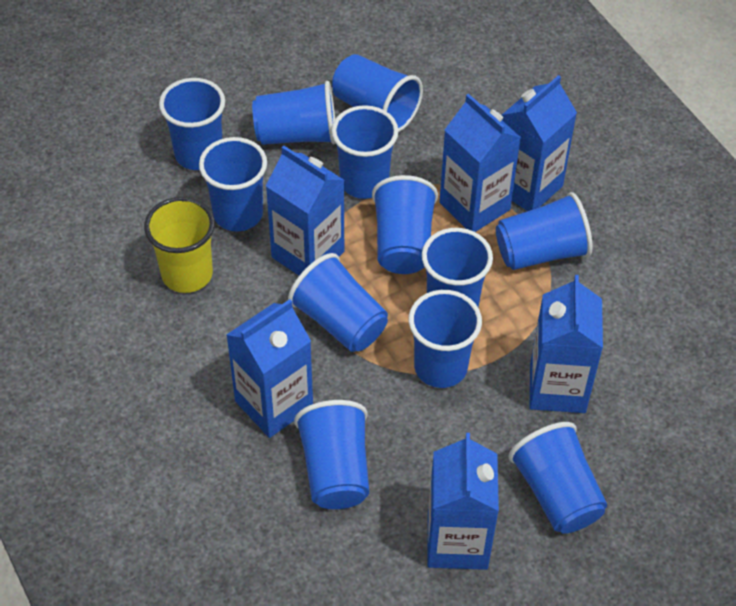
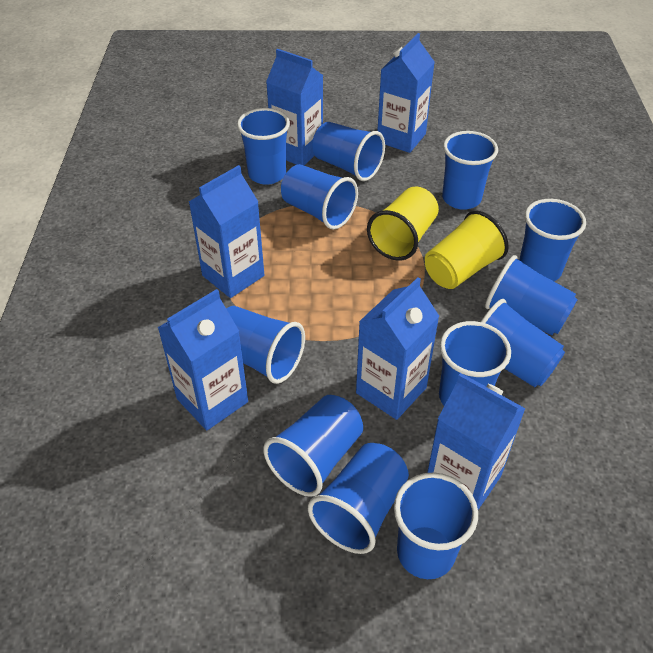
yellow cup: 1 -> 2

